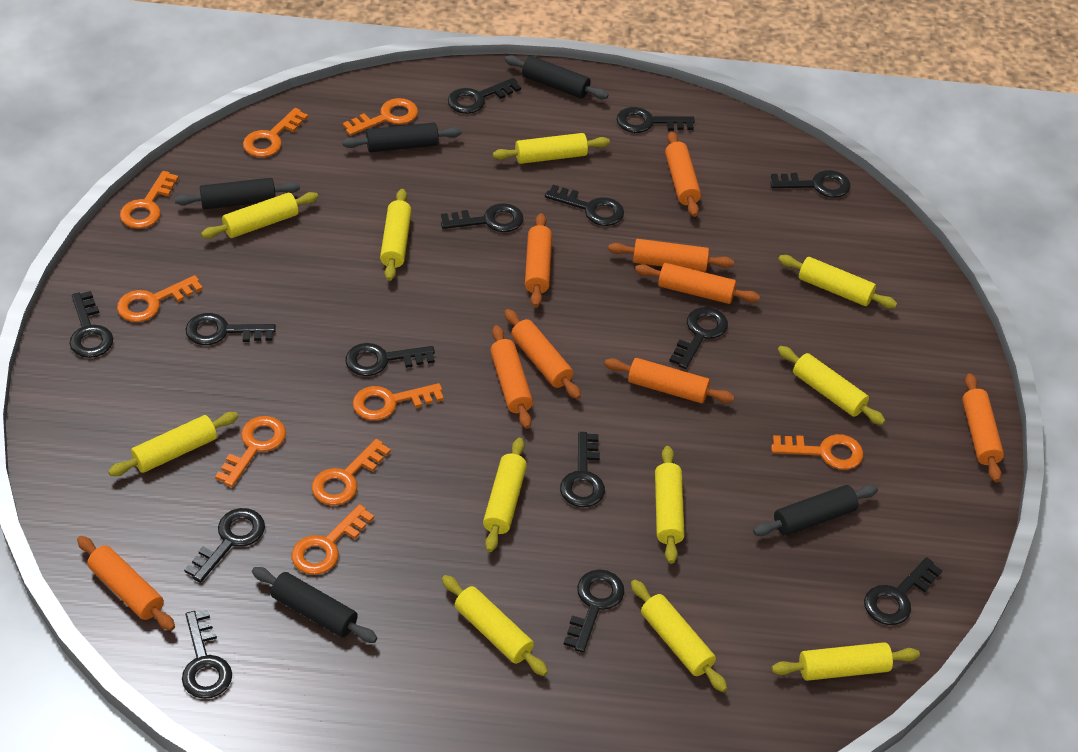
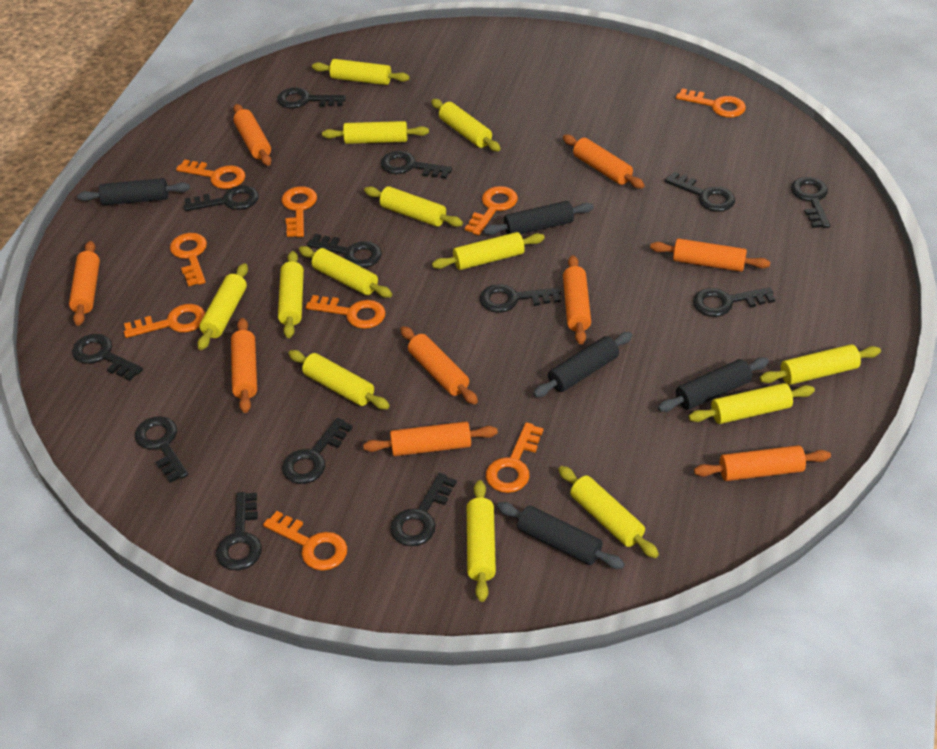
black key: 14 -> 13
yellow rolling pin: 11 -> 13

